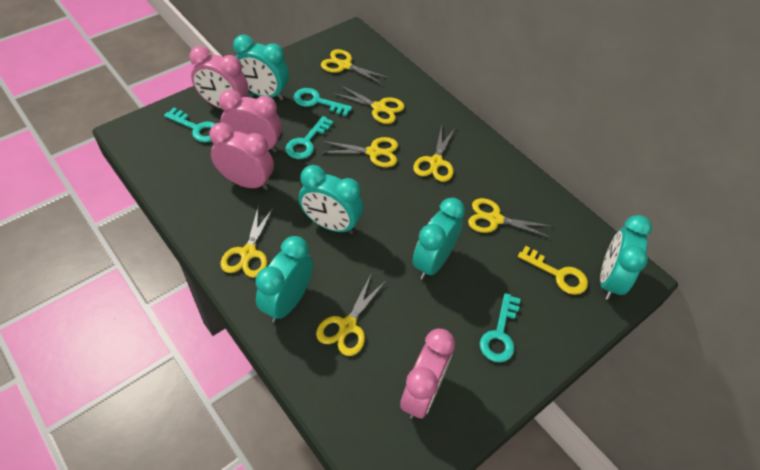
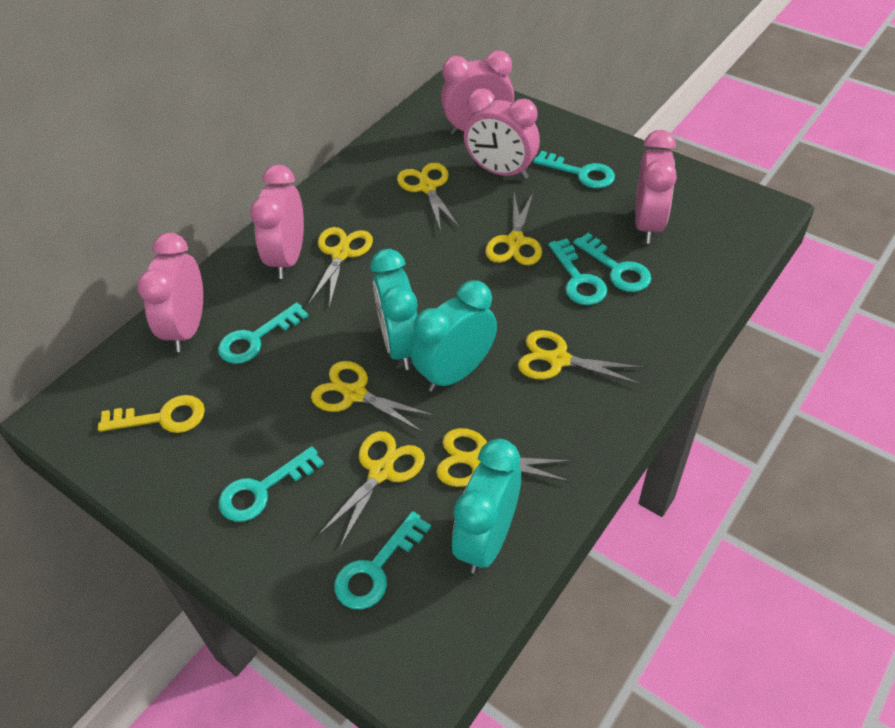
pink clock: 4 -> 5
turquoise clock: 5 -> 3
turquoise key: 4 -> 6

